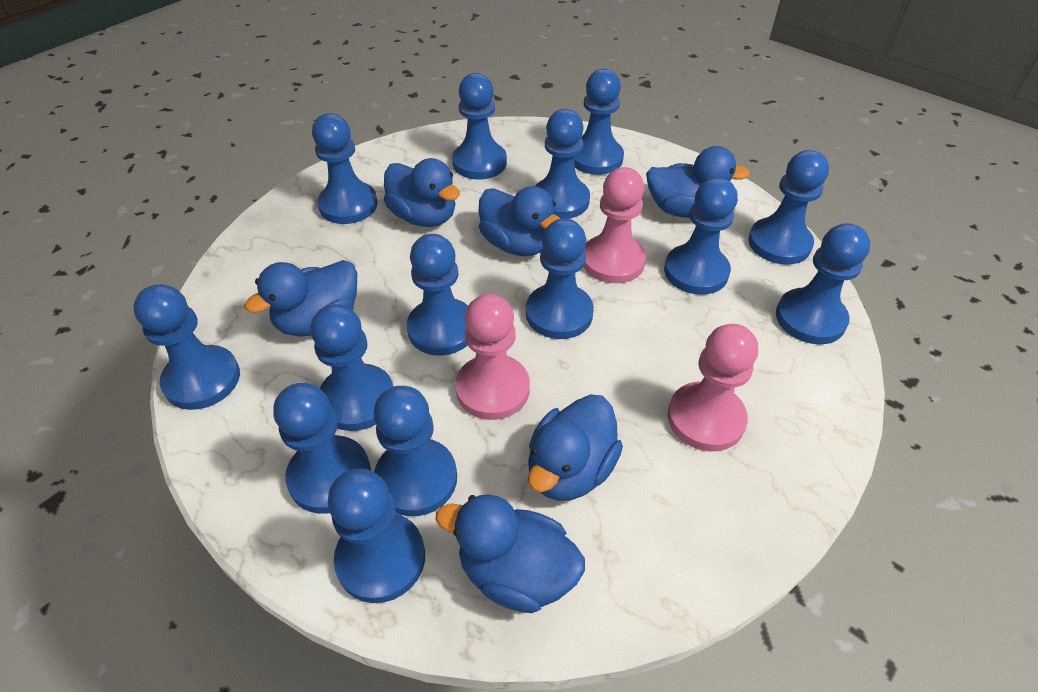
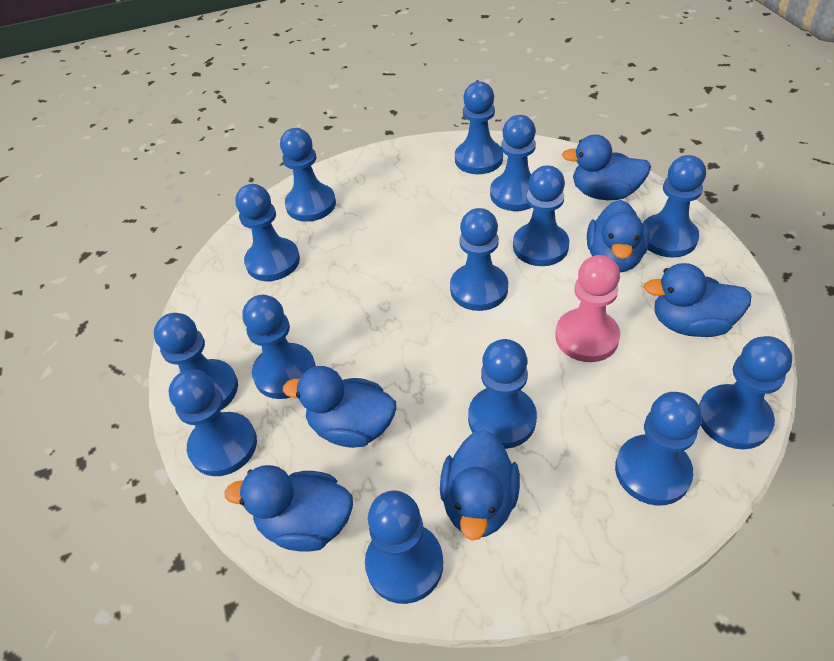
pink pawn: 3 -> 1

